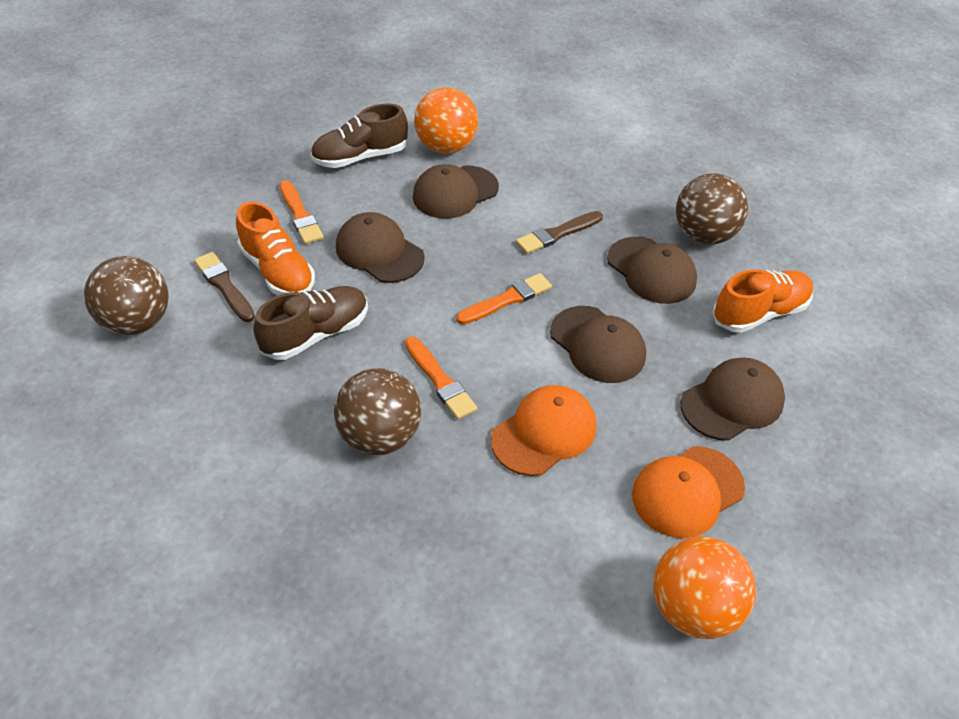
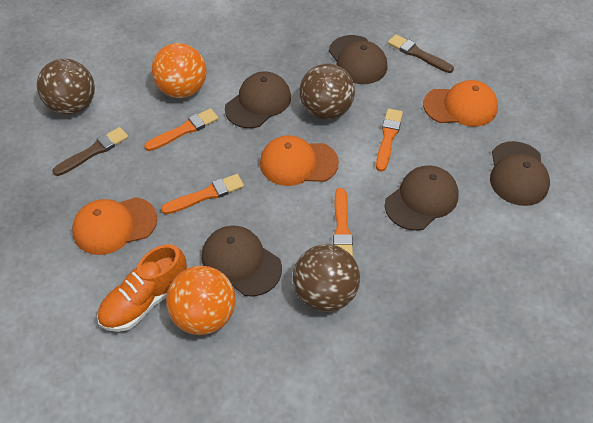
brown shoe: 2 -> 0
orange brush: 3 -> 4
orange cap: 2 -> 3
orange shoe: 2 -> 1

